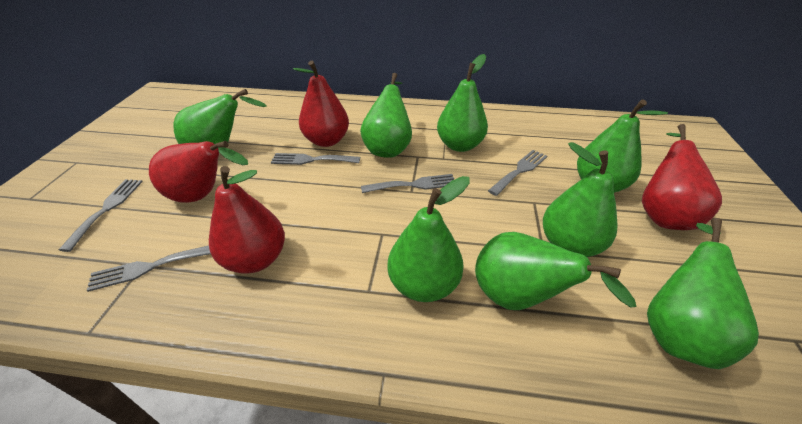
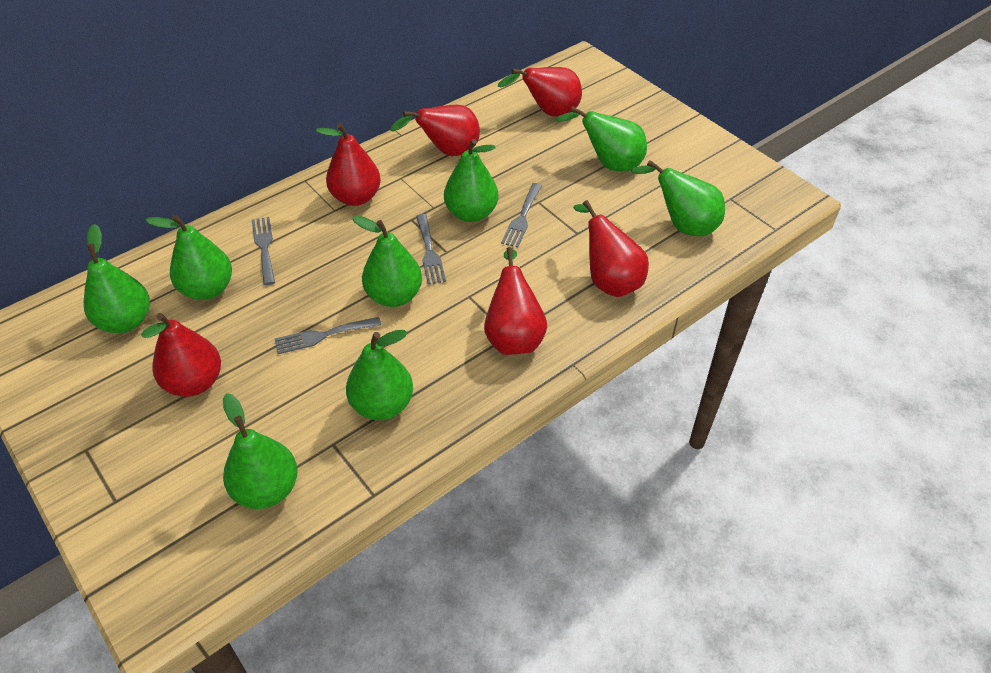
grey fork: 5 -> 4
red pear: 4 -> 6

